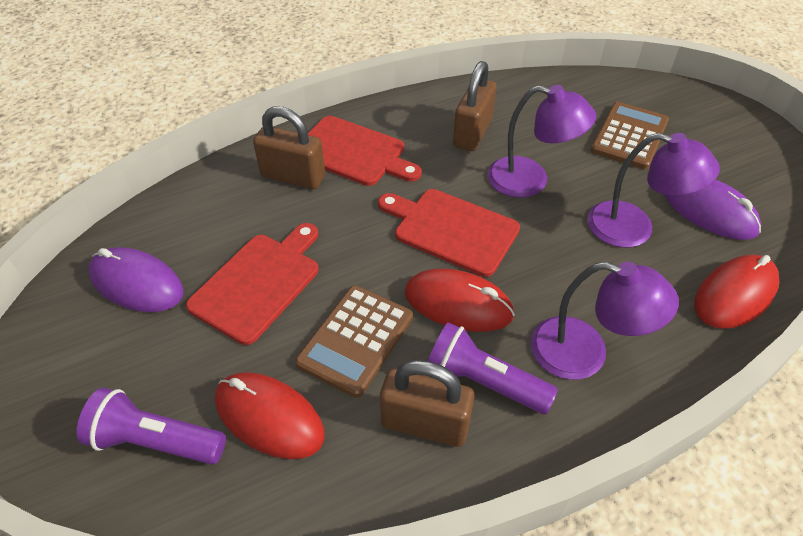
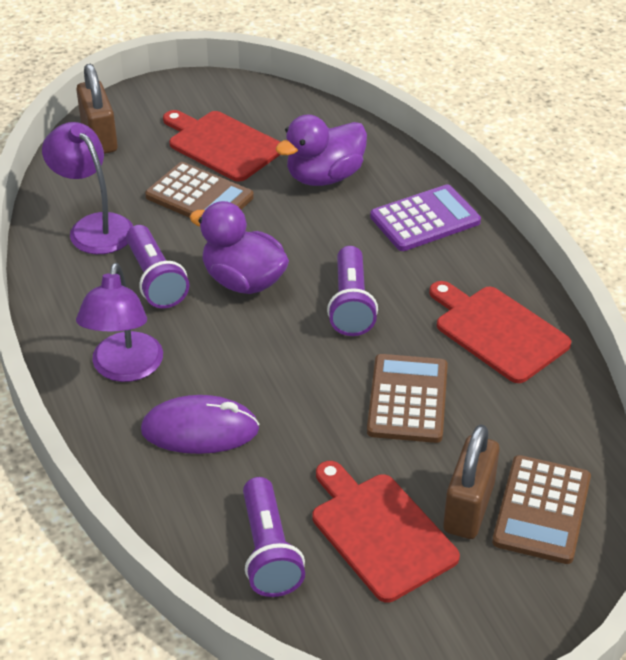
brown calculator: 2 -> 3
brown padlock: 3 -> 2
purple calculator: 0 -> 1
purple duck: 0 -> 2
purple flashlight: 2 -> 3
purple lamp: 3 -> 2
purple mouse: 2 -> 1
red mouse: 3 -> 0

